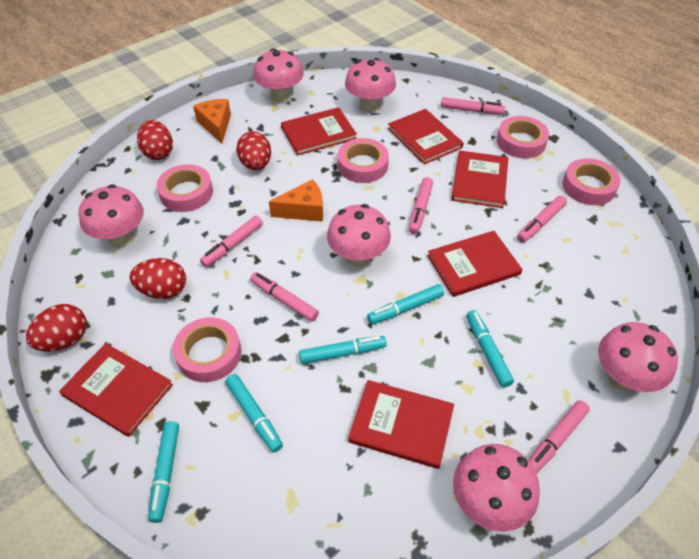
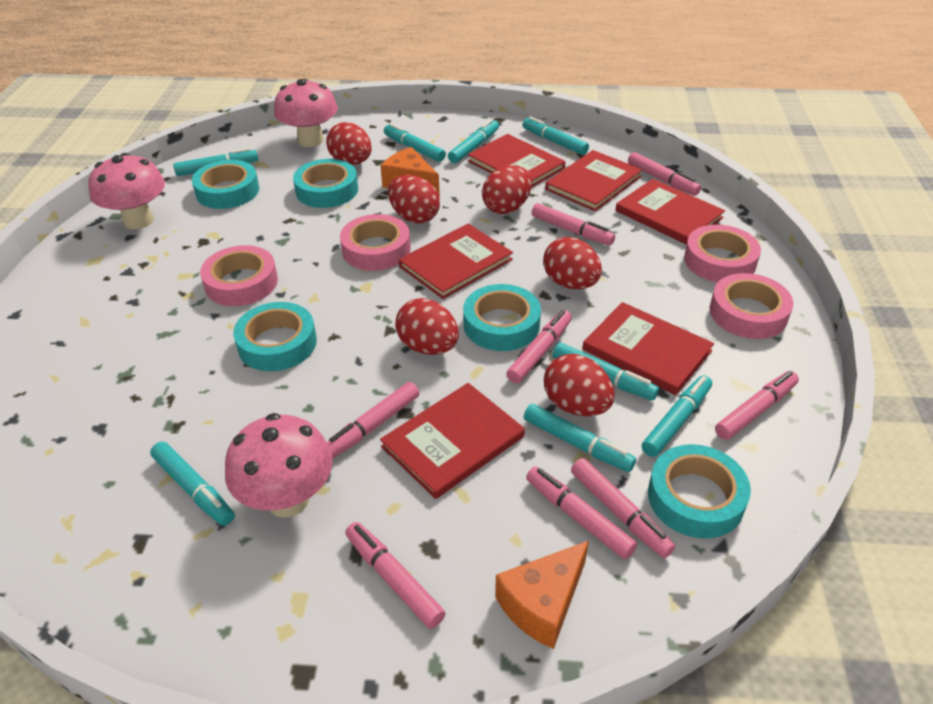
pink marker: 6 -> 8
pink mushroom: 6 -> 3
pink tape: 5 -> 4
red egg: 4 -> 6
turquoise marker: 5 -> 8
turquoise tape: 0 -> 5

